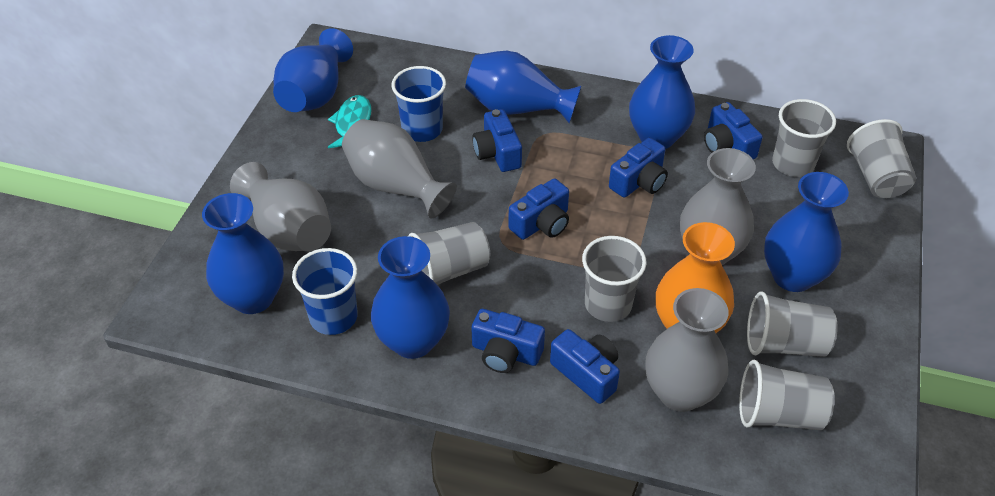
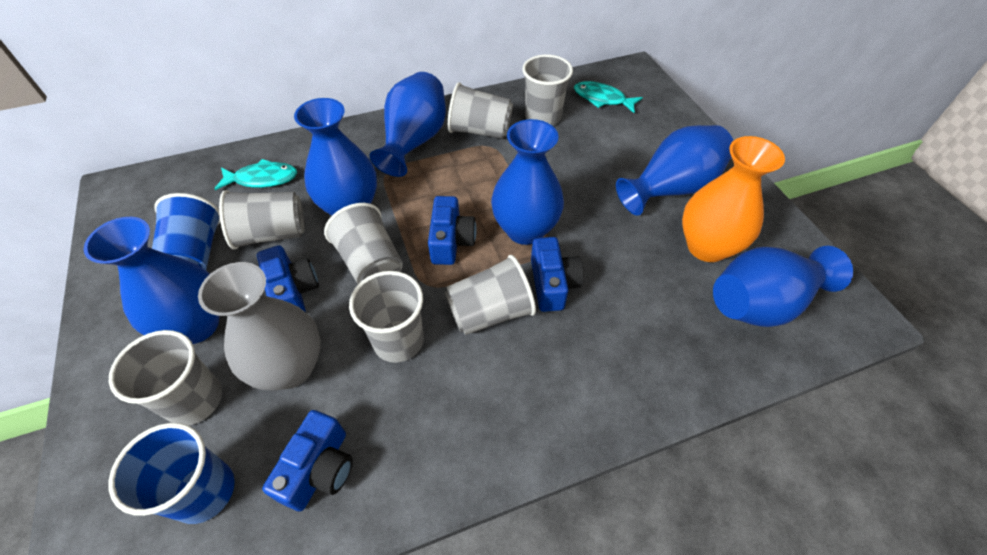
blue camera: 6 -> 4
grey cup: 6 -> 7
grey vase: 4 -> 1
turquoise fish: 1 -> 2

